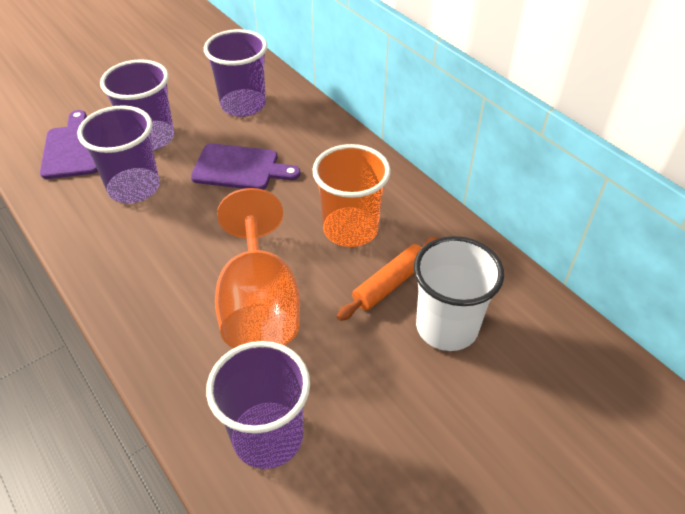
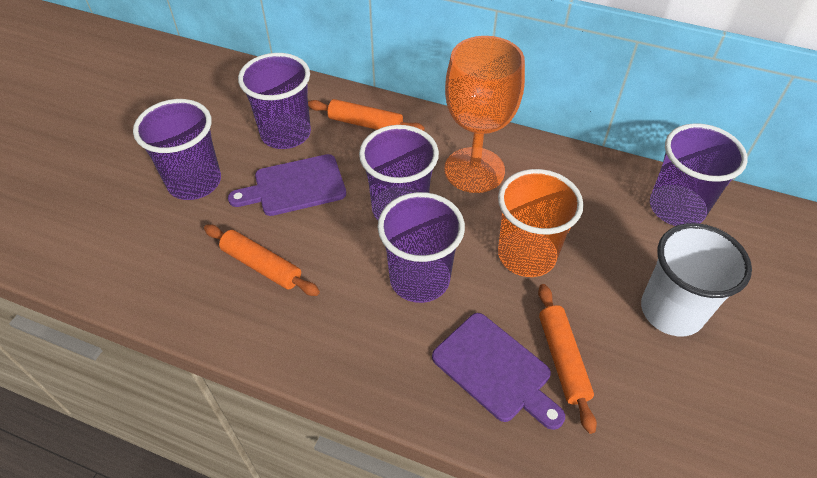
orange rolling pin: 1 -> 3
purple cup: 4 -> 5

